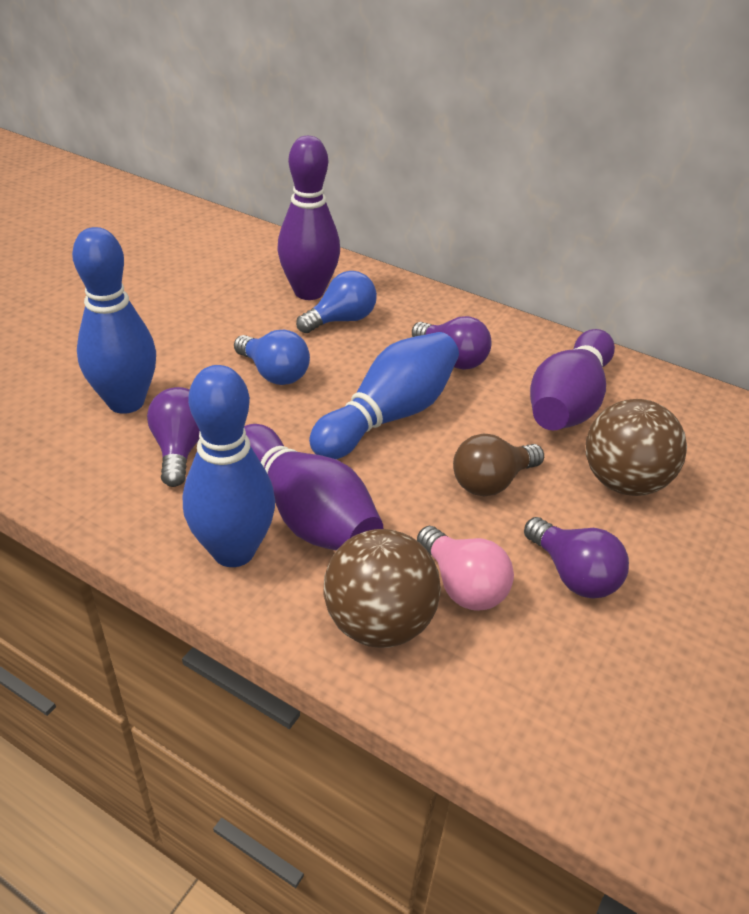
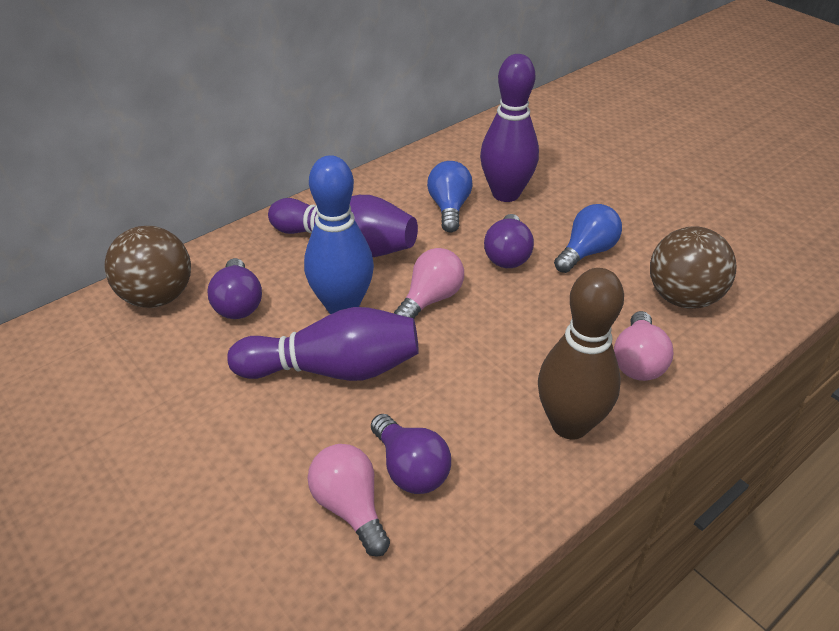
blue bowling pin: 3 -> 1
brown bowling pin: 0 -> 1
brown light bulb: 1 -> 0
pink light bulb: 1 -> 3

